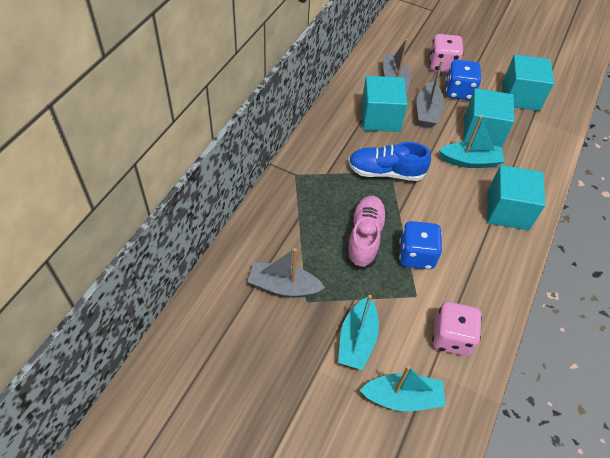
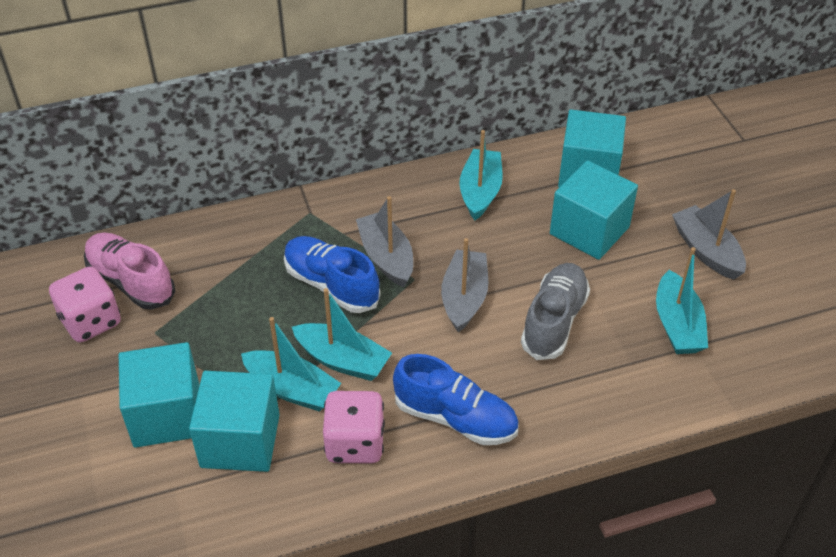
blue dice: 2 -> 0
blue shoe: 1 -> 2
grey shoe: 0 -> 1
turquoise boat: 3 -> 4

